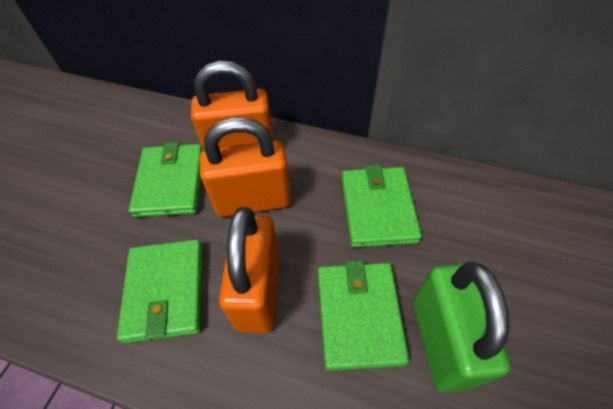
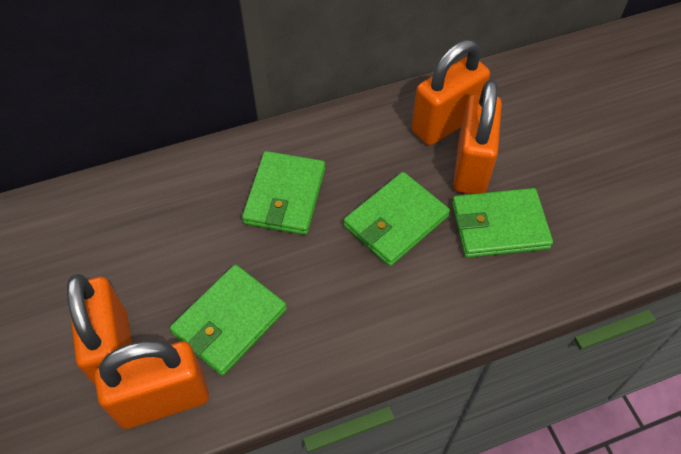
green padlock: 1 -> 0
orange padlock: 3 -> 4

